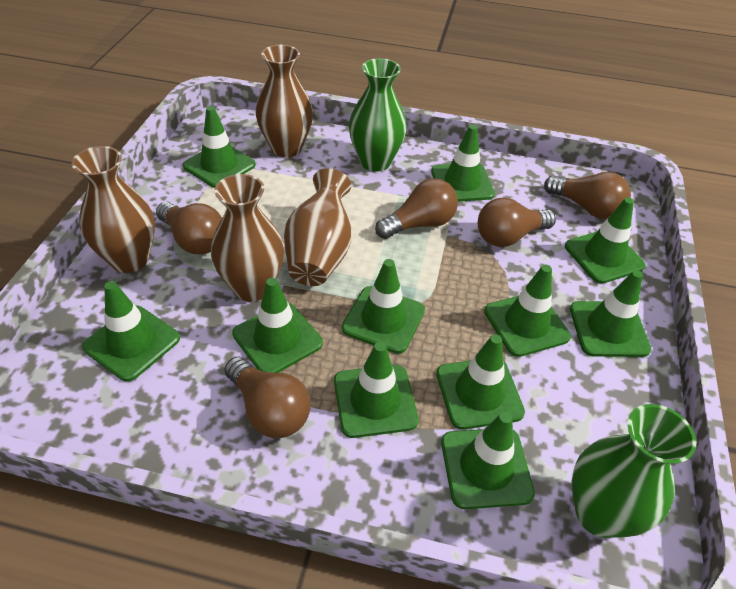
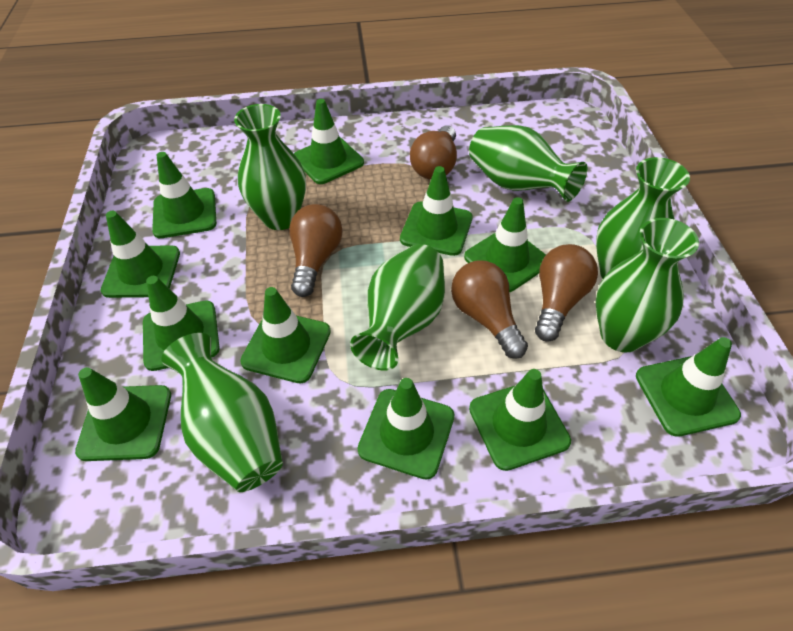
brown light bulb: 5 -> 4
brown vase: 4 -> 0
green vase: 2 -> 6

